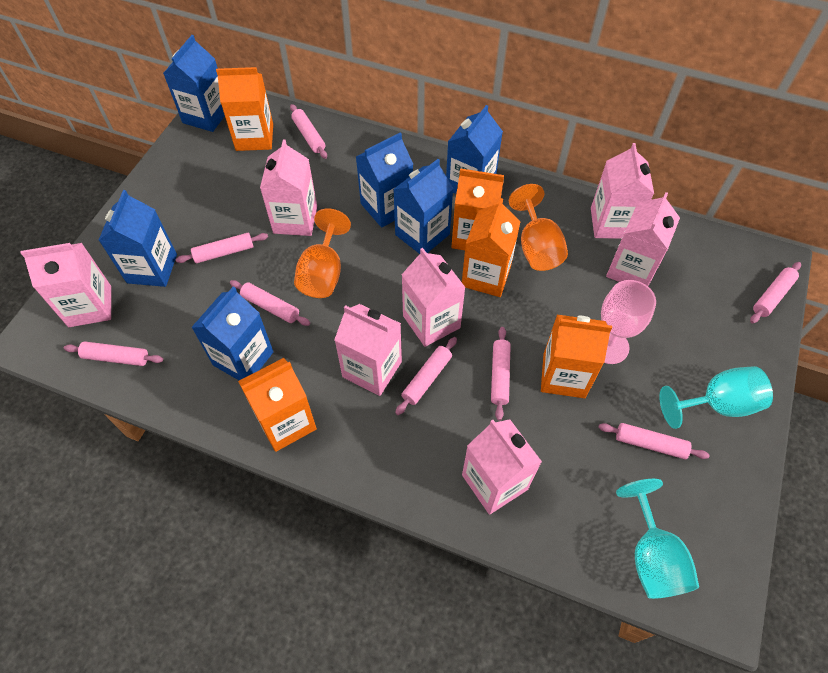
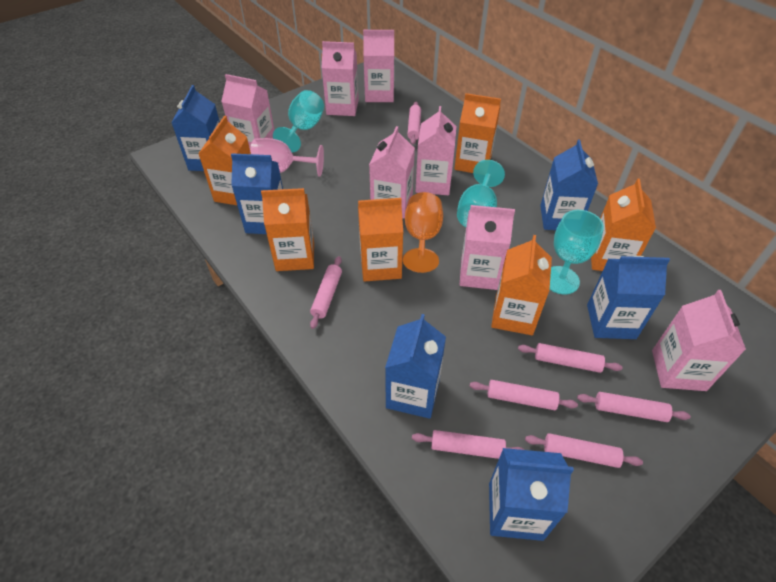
orange carton: 5 -> 6
orange goblet: 2 -> 1
pink rolling pin: 8 -> 7
turquoise goblet: 2 -> 3

